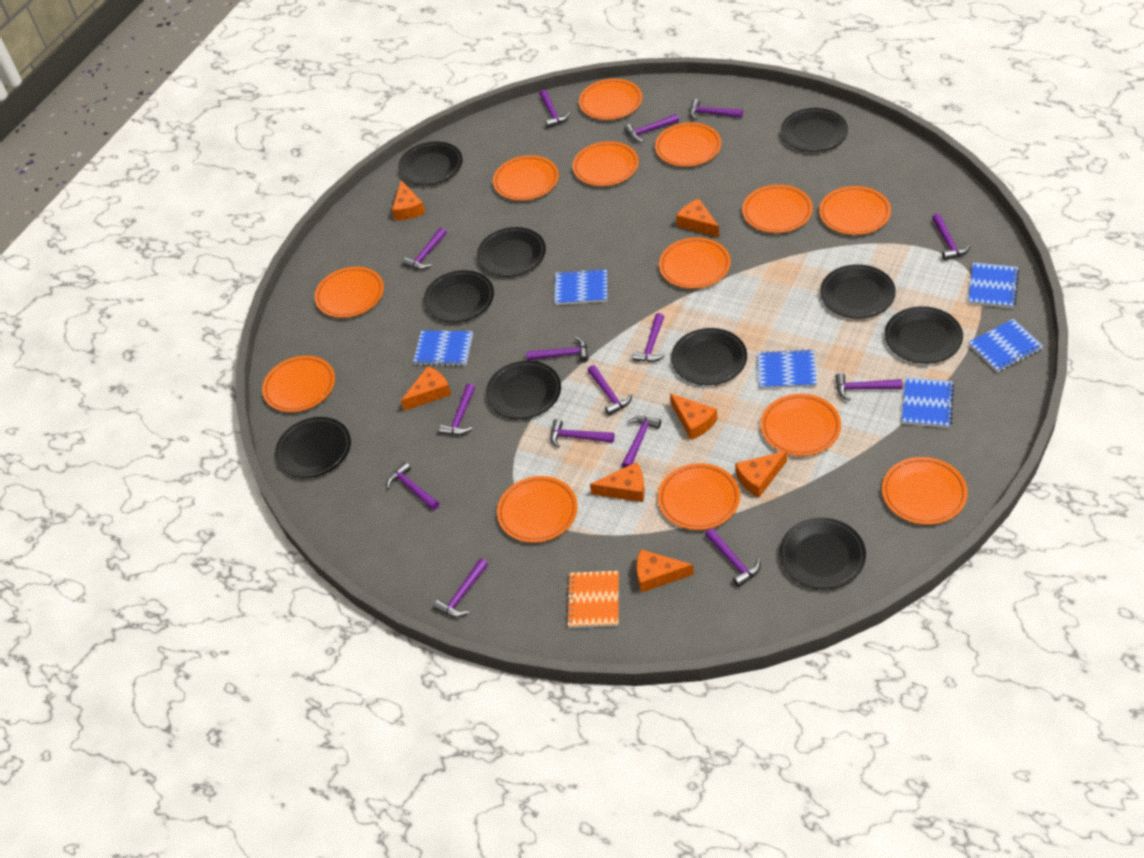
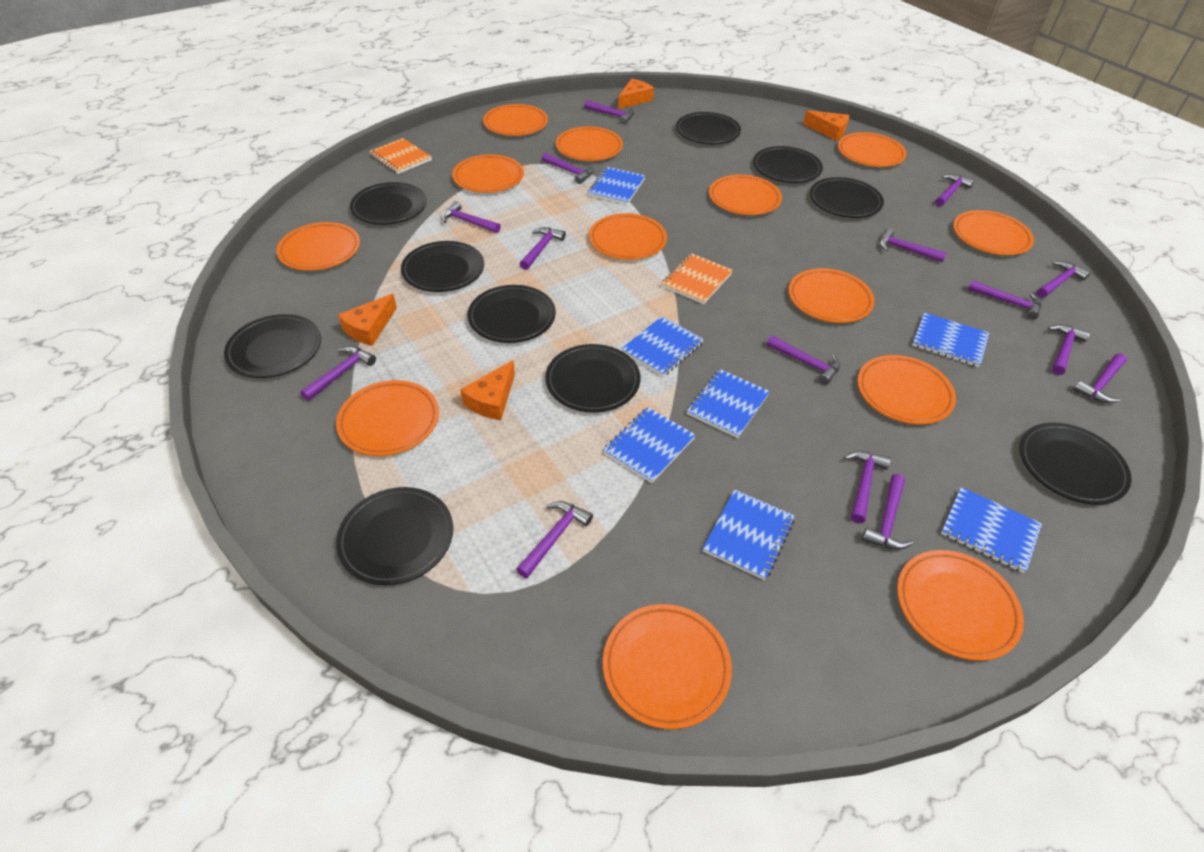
blue notebook: 6 -> 7
orange cheese: 7 -> 4
orange notebook: 1 -> 2

